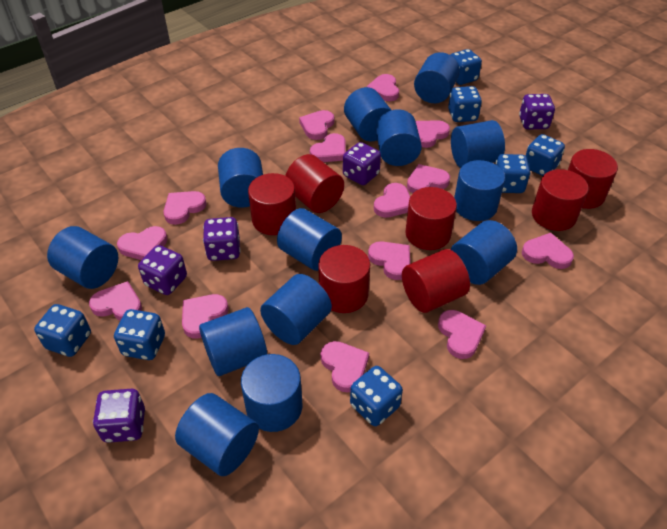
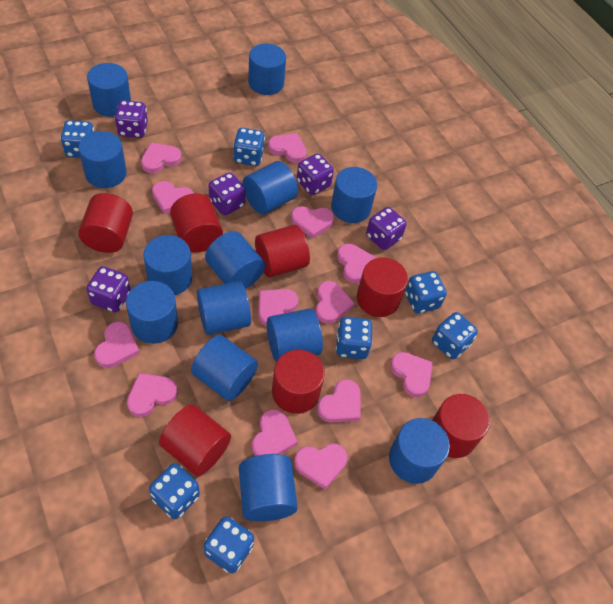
pink heart: 14 -> 13

